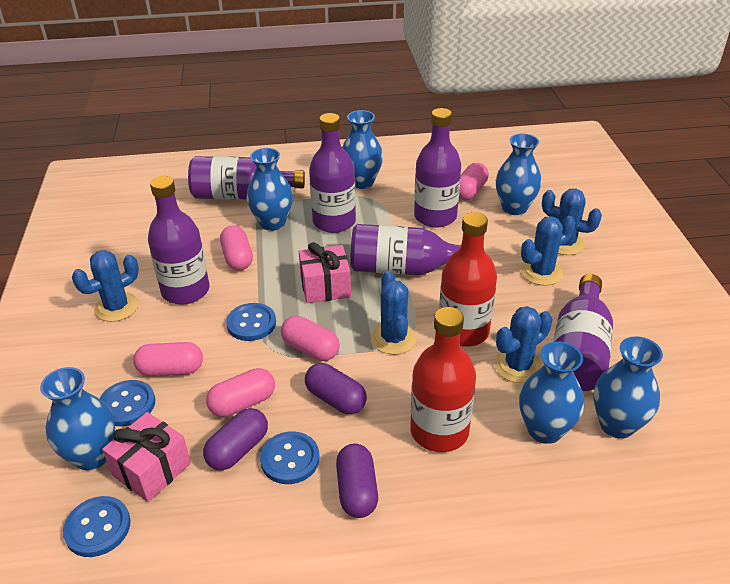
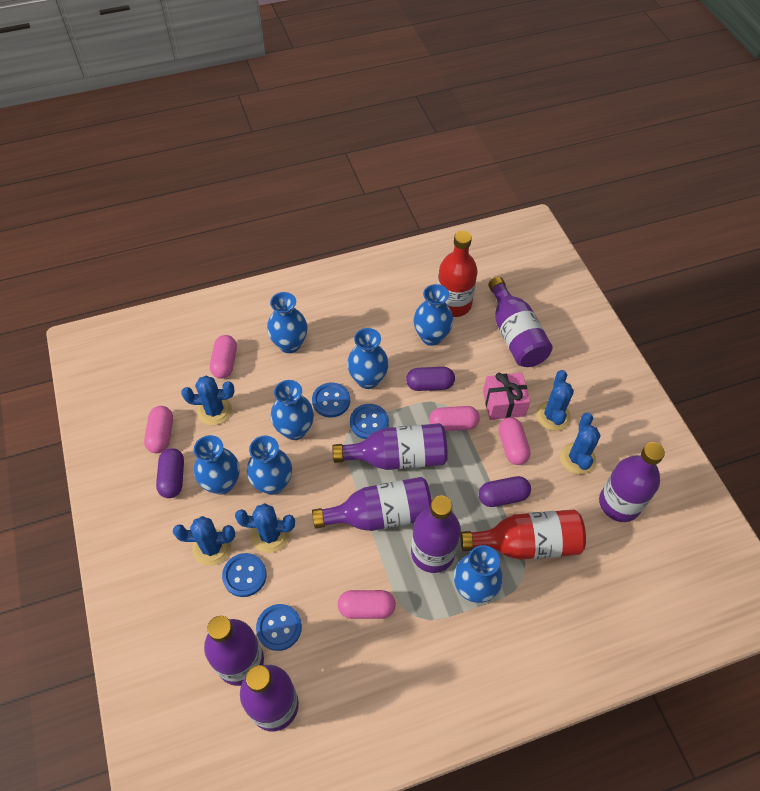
blue vase: 6 -> 7
pink gift: 2 -> 1
purple bottle: 6 -> 7

